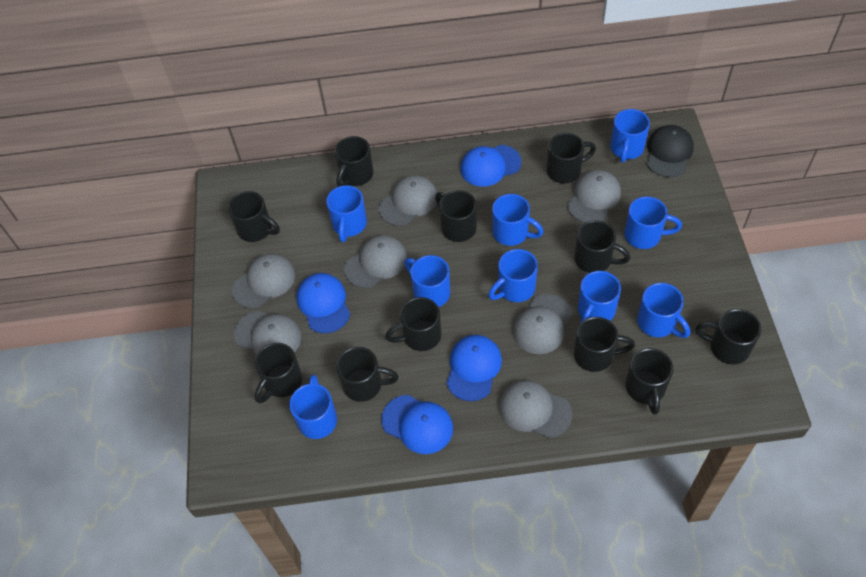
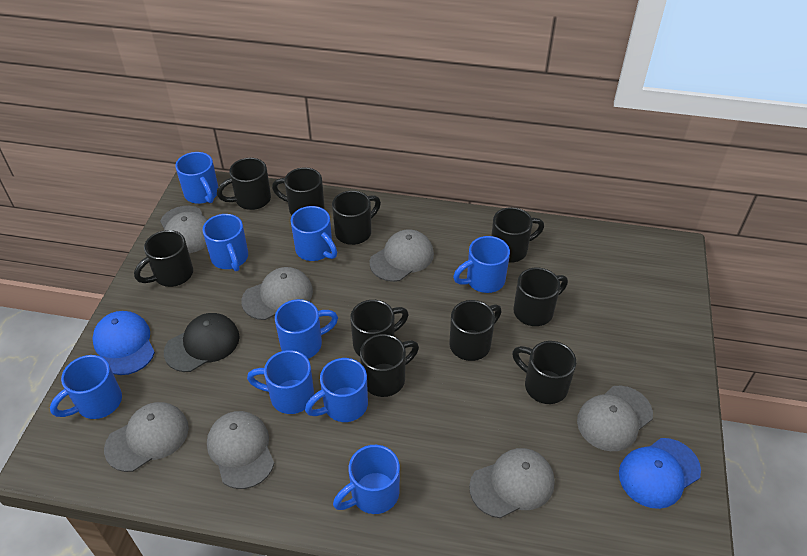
black mug: 11 -> 10
blue cap: 4 -> 2

